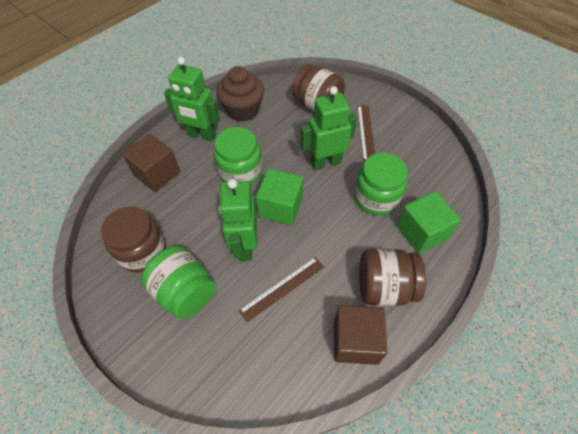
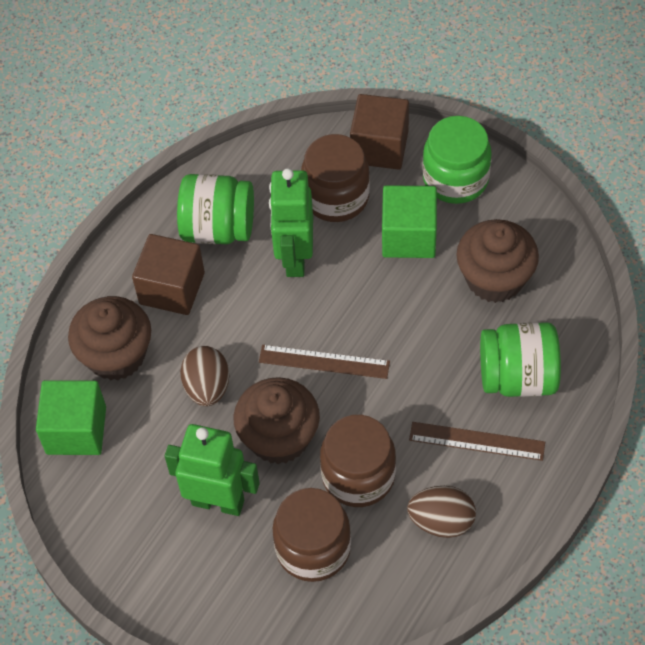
brown cupcake: 1 -> 3
brown egg: 0 -> 2
green robot: 3 -> 2

